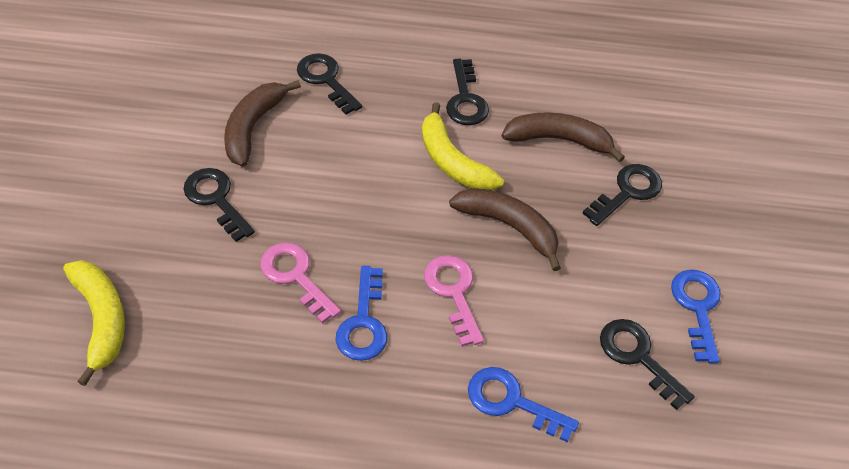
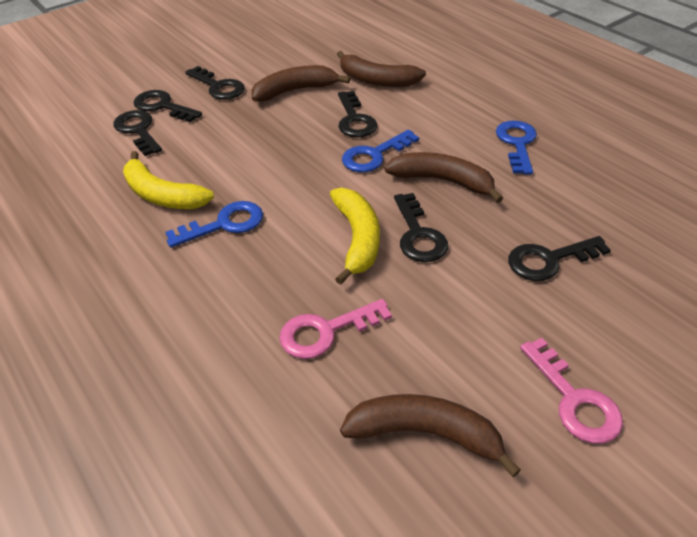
black key: 5 -> 6
brown banana: 3 -> 4

